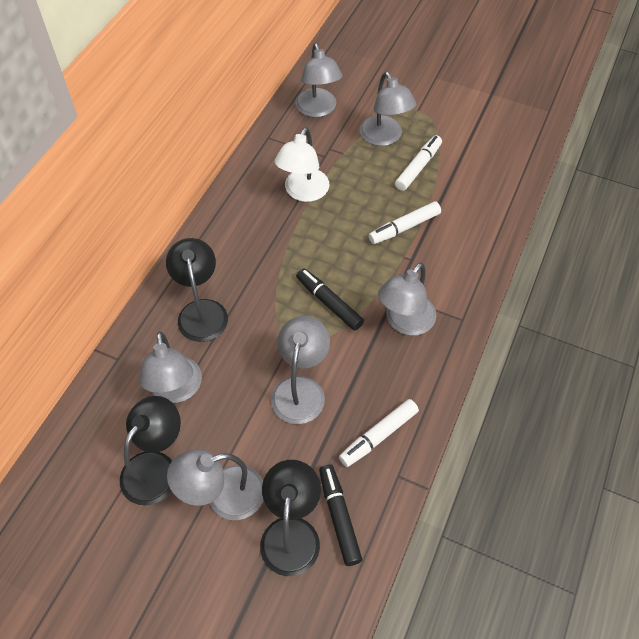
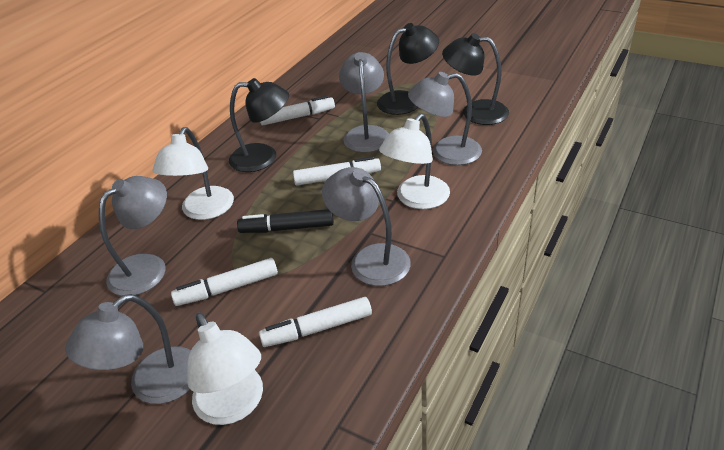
black marker: 2 -> 1
grey lamp: 6 -> 5
white lamp: 1 -> 3
white marker: 3 -> 4

